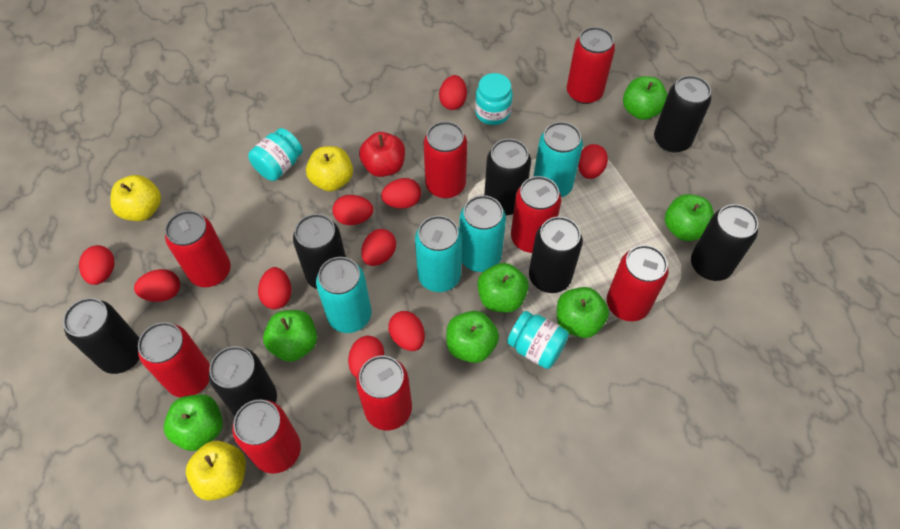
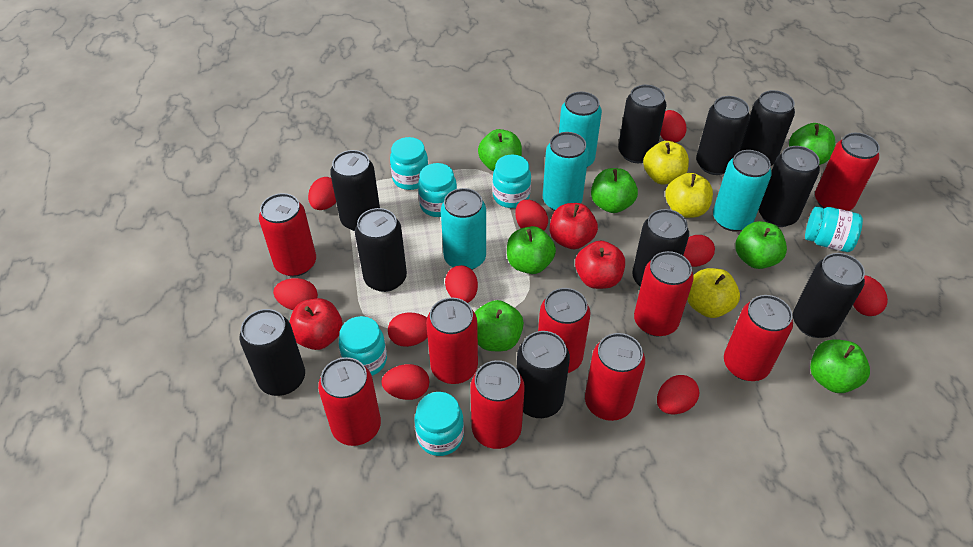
black can: 7 -> 10
red apple: 1 -> 3
red can: 8 -> 9
turquoise jar: 3 -> 6

